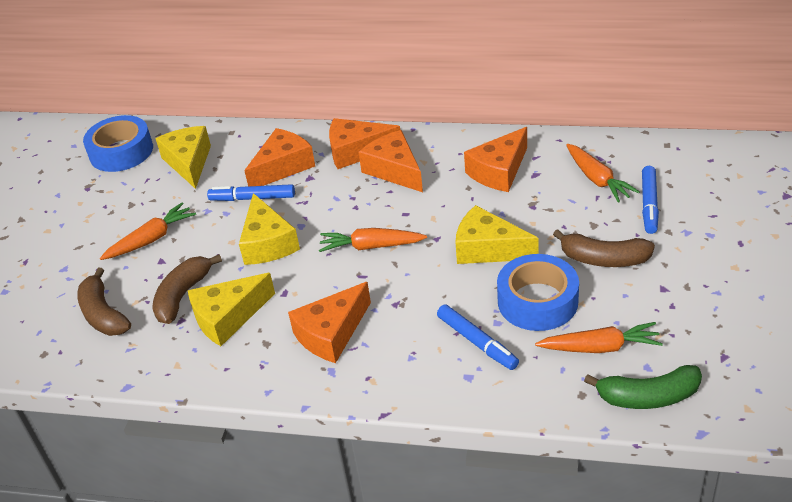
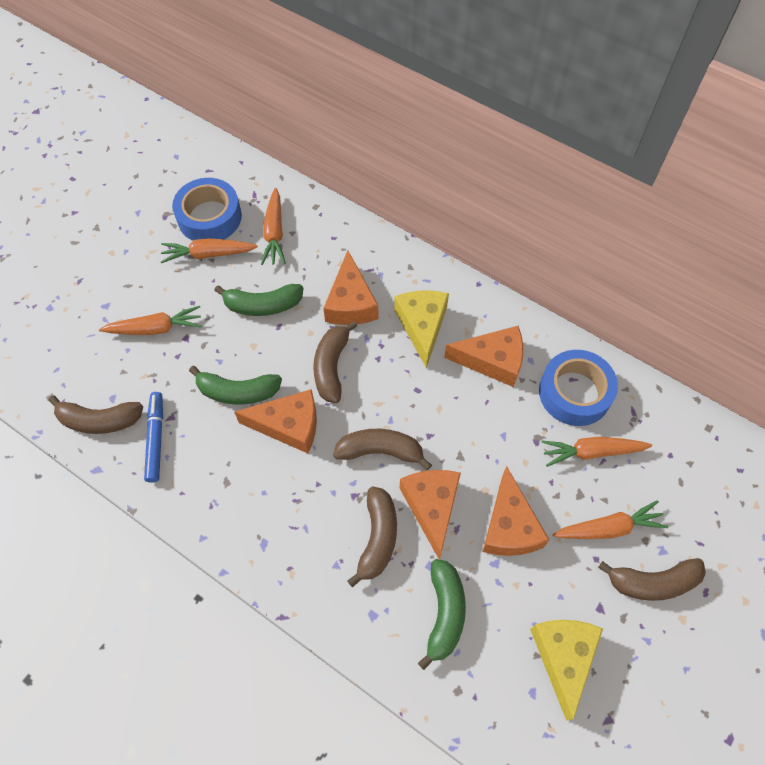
blue marker: 3 -> 1
brown banana: 3 -> 5
green banana: 1 -> 3
orange carrot: 4 -> 5
yellow cheese: 4 -> 2

